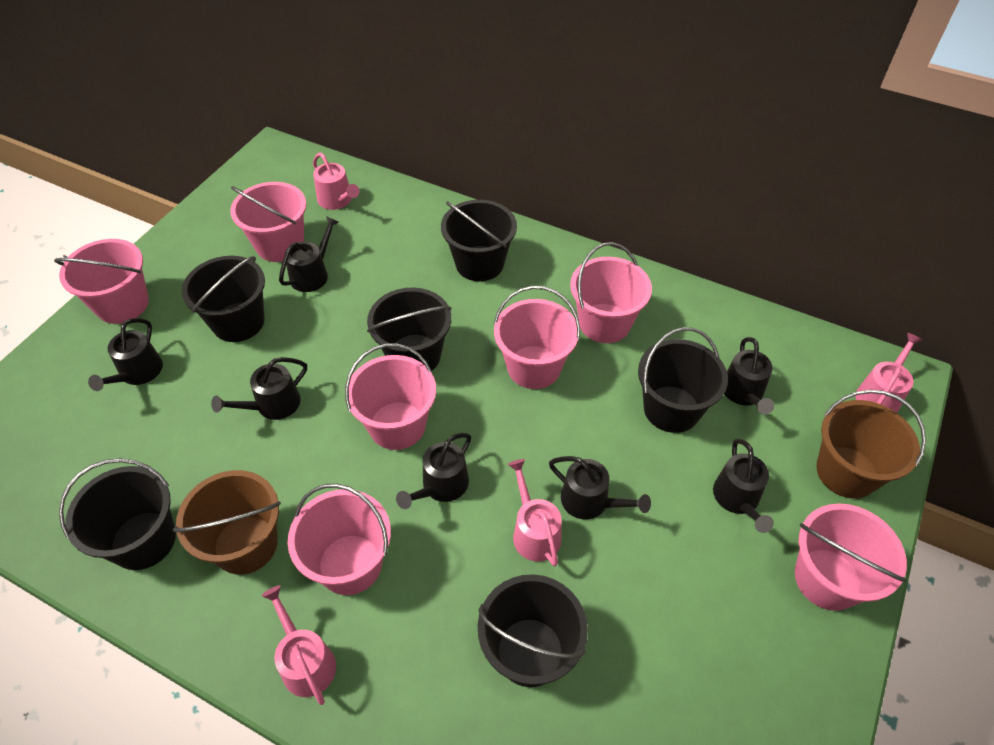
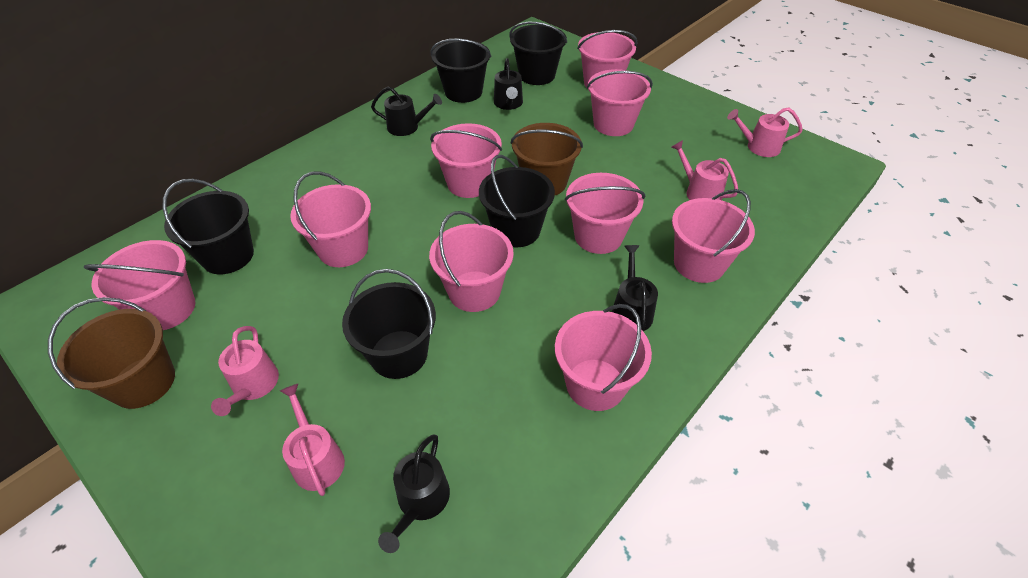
black bucket: 6 -> 5
black watering can: 7 -> 4
pink bucket: 7 -> 9

